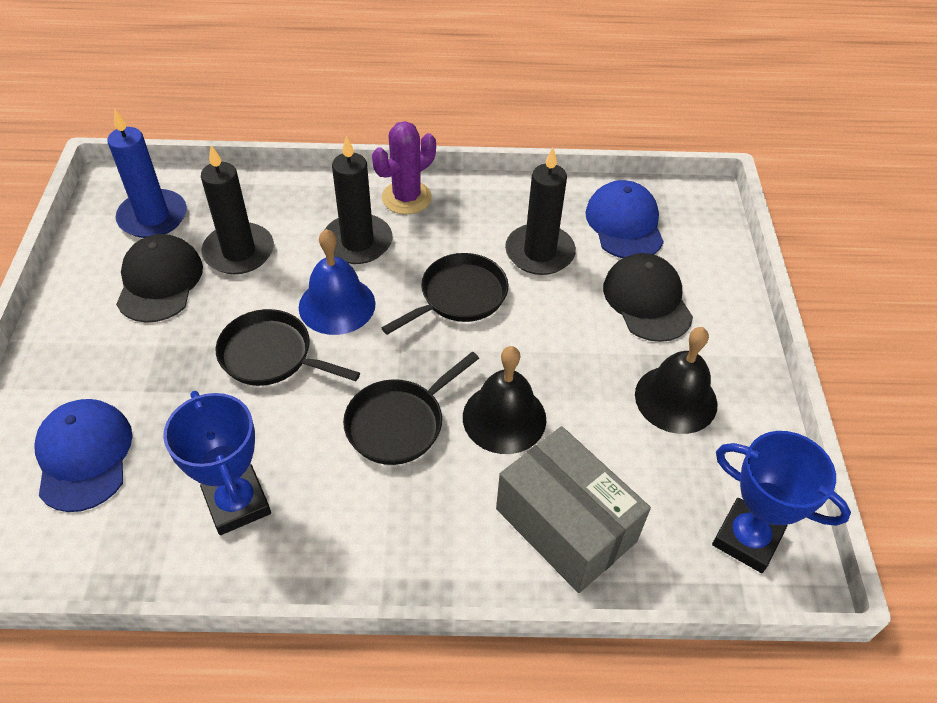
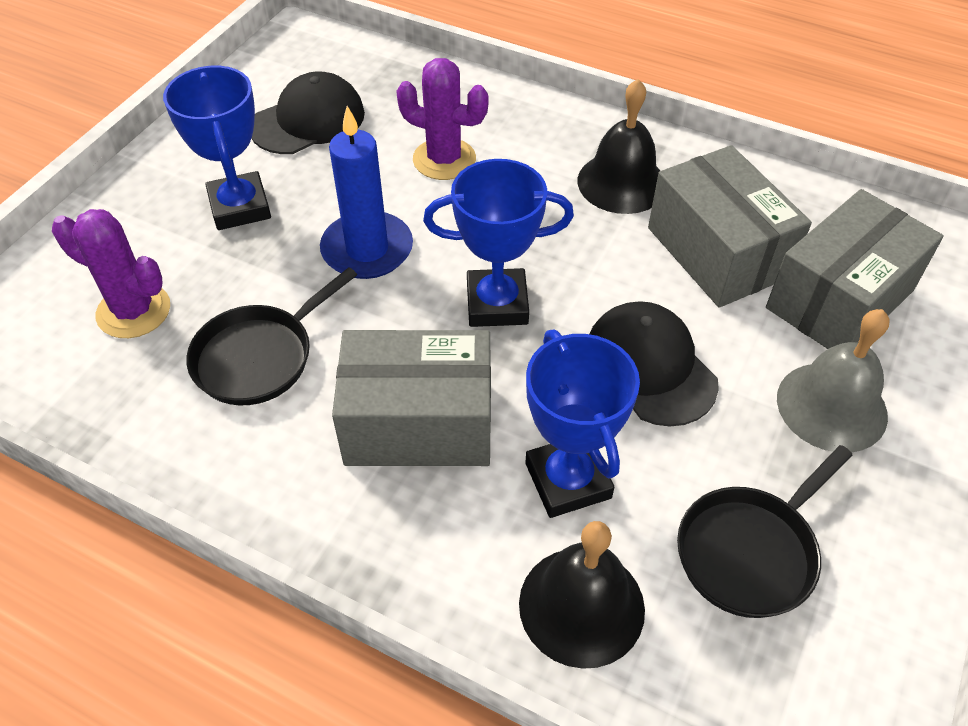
black candle: 3 -> 0
black pan: 3 -> 2
blue bell: 1 -> 0
blue cap: 2 -> 0
blue trophy: 2 -> 3
grey bell: 0 -> 1
grey box: 1 -> 3
purple cactus: 1 -> 2

